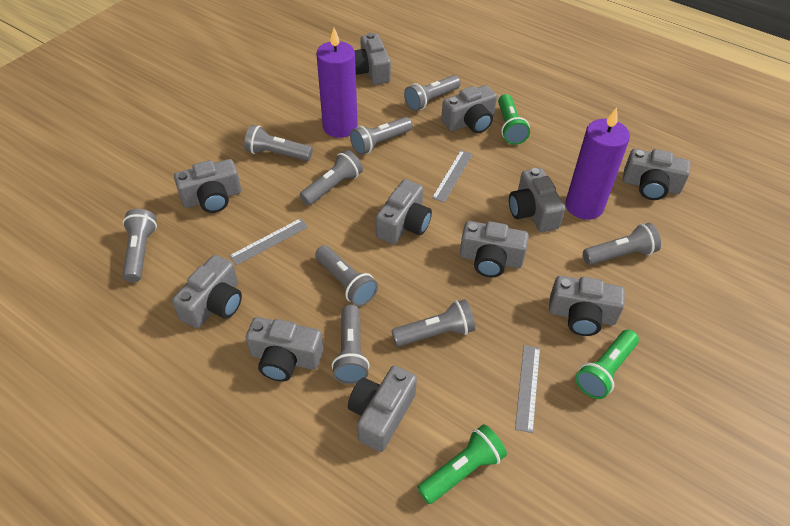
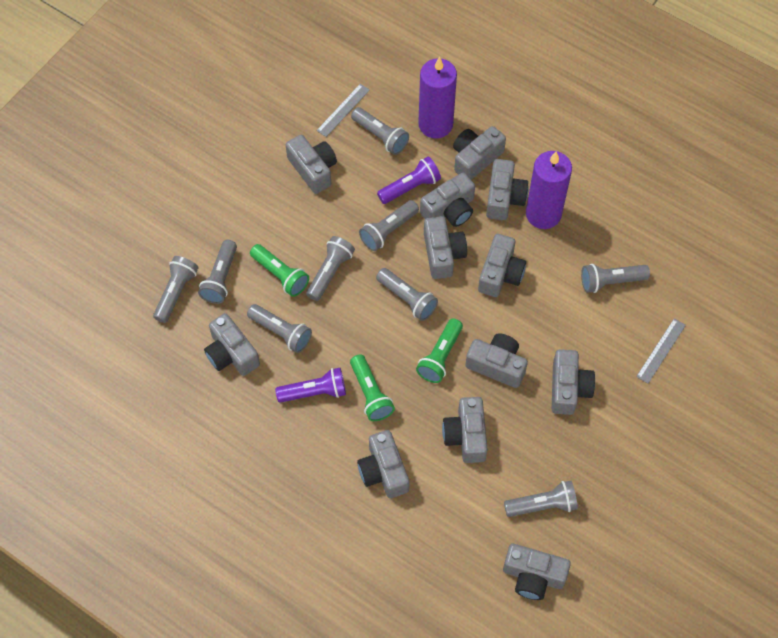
grey camera: 11 -> 12
grey ruler: 3 -> 2
purple flashlight: 0 -> 2

